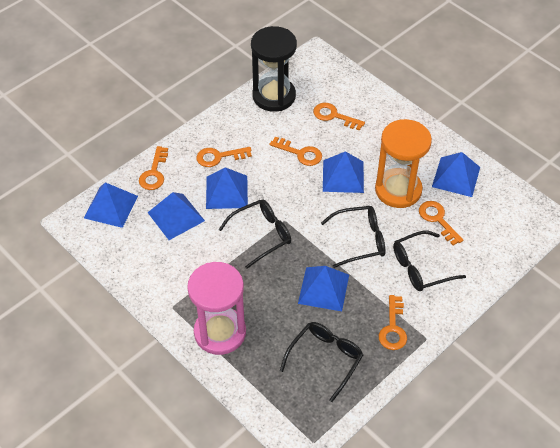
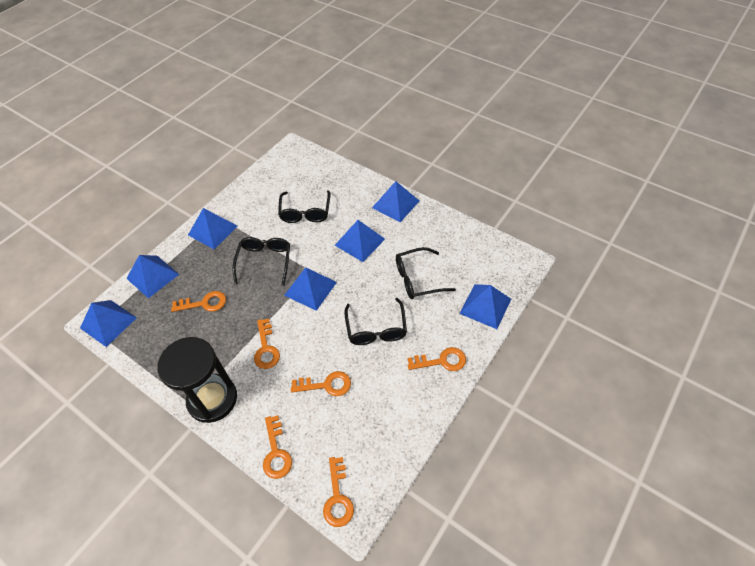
blue pyramid: 6 -> 7
orange hourglass: 1 -> 0
pink hourglass: 1 -> 0

